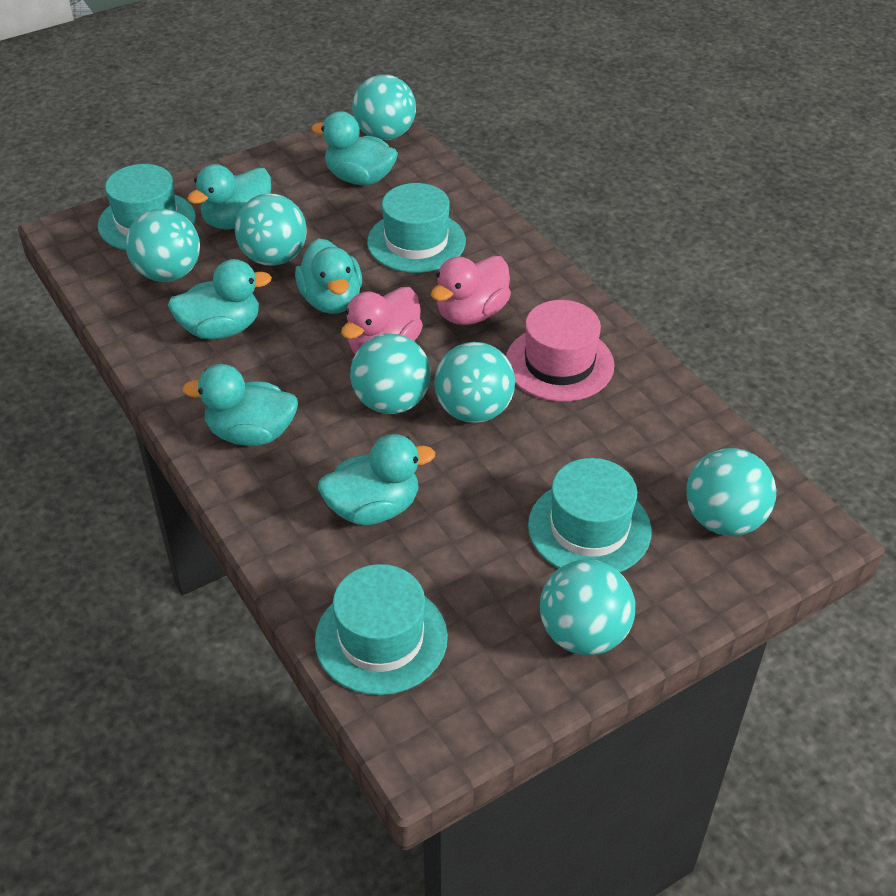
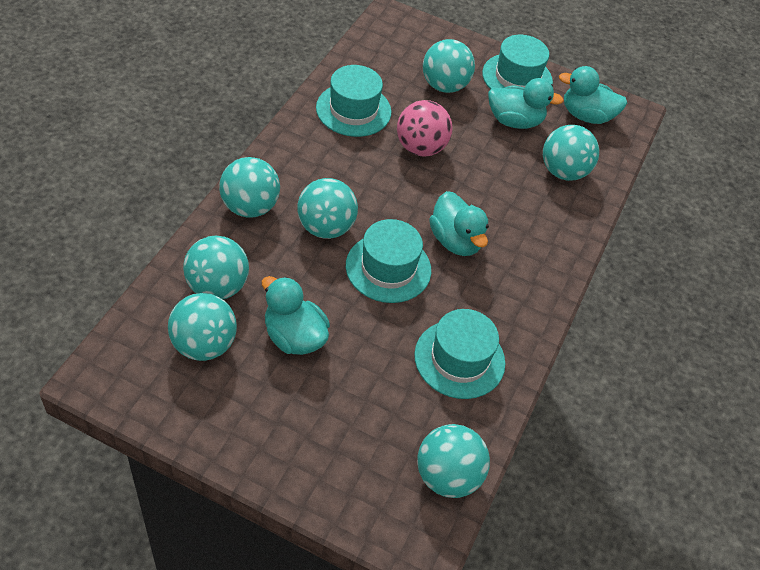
pink ball: 0 -> 1
pink duck: 2 -> 0
pink hat: 1 -> 0
turquoise duck: 6 -> 4

